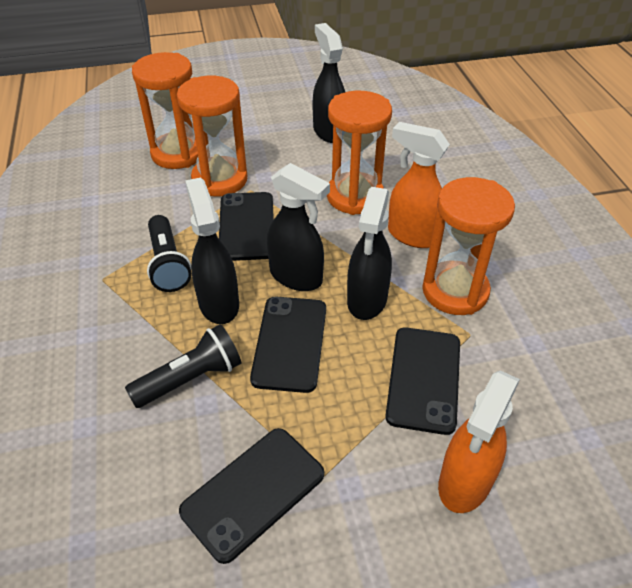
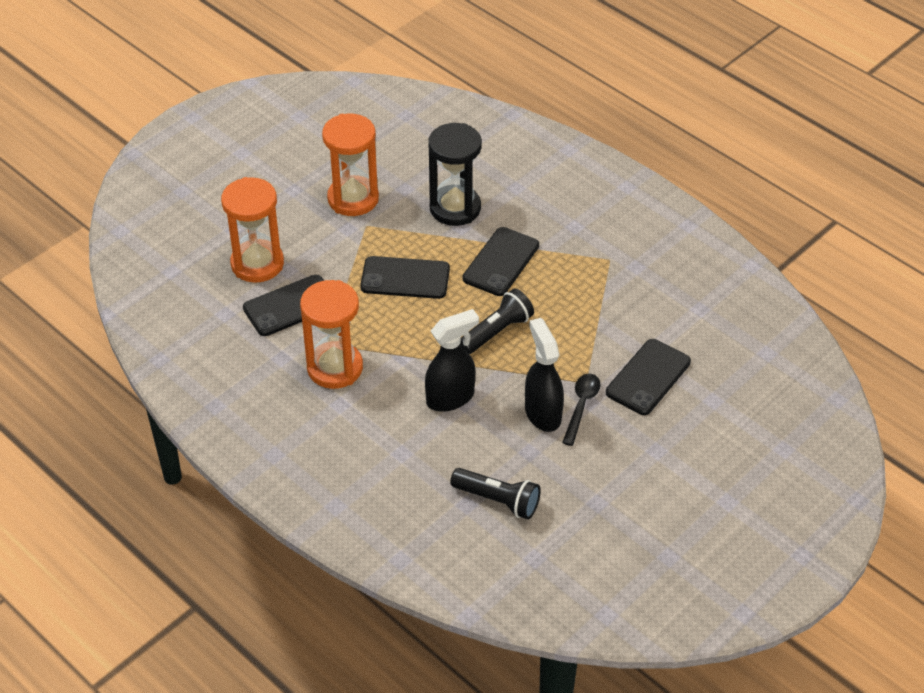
black hourglass: 0 -> 1
black spoon: 0 -> 1
black spray bottle: 4 -> 2
orange hourglass: 4 -> 3
orange spray bottle: 2 -> 0

